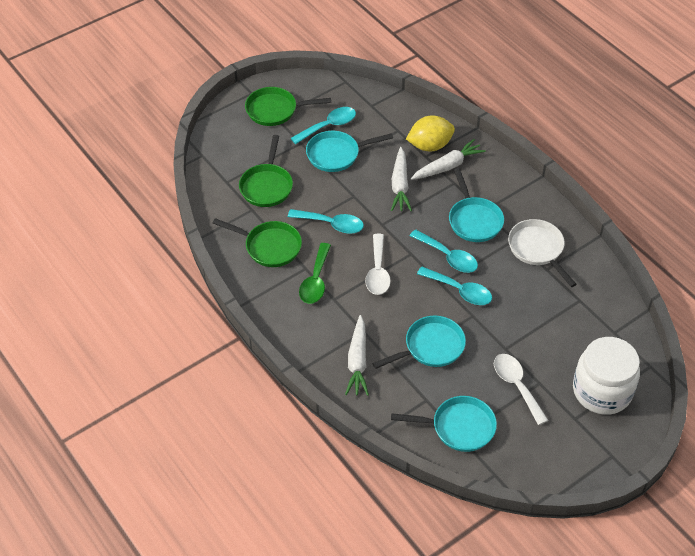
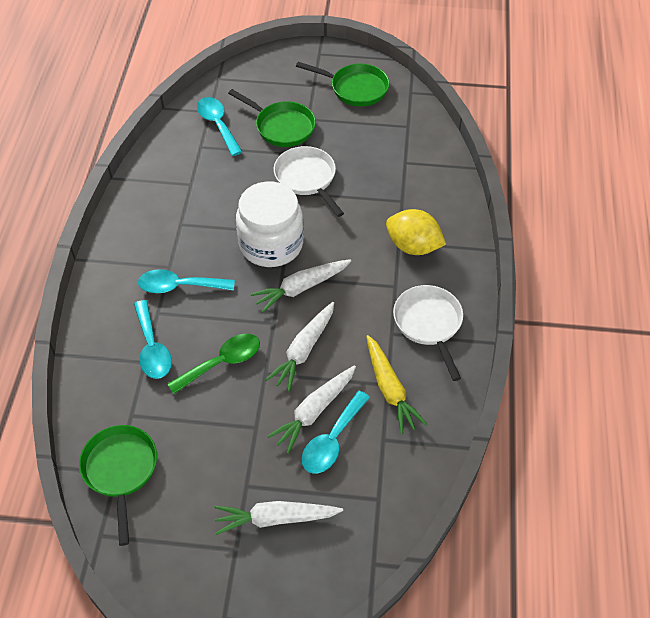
turquoise pan: 4 -> 0
white carrot: 3 -> 4
white pan: 1 -> 2
white spoon: 2 -> 0
yellow carrot: 0 -> 1

